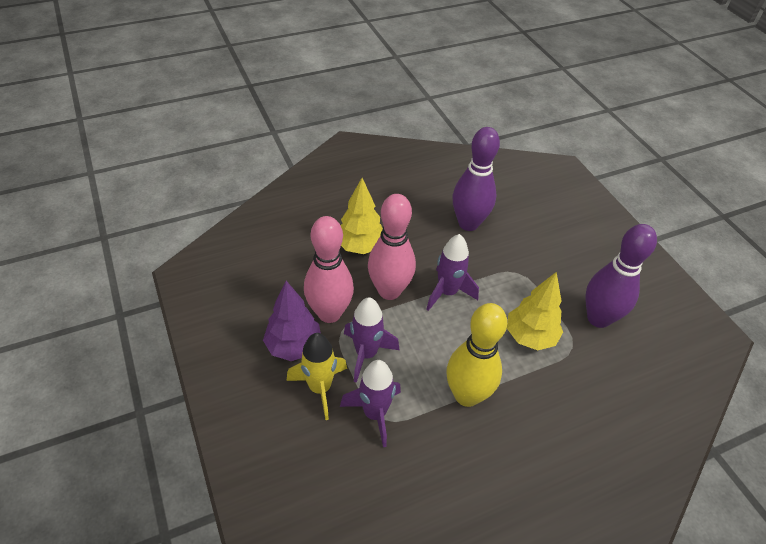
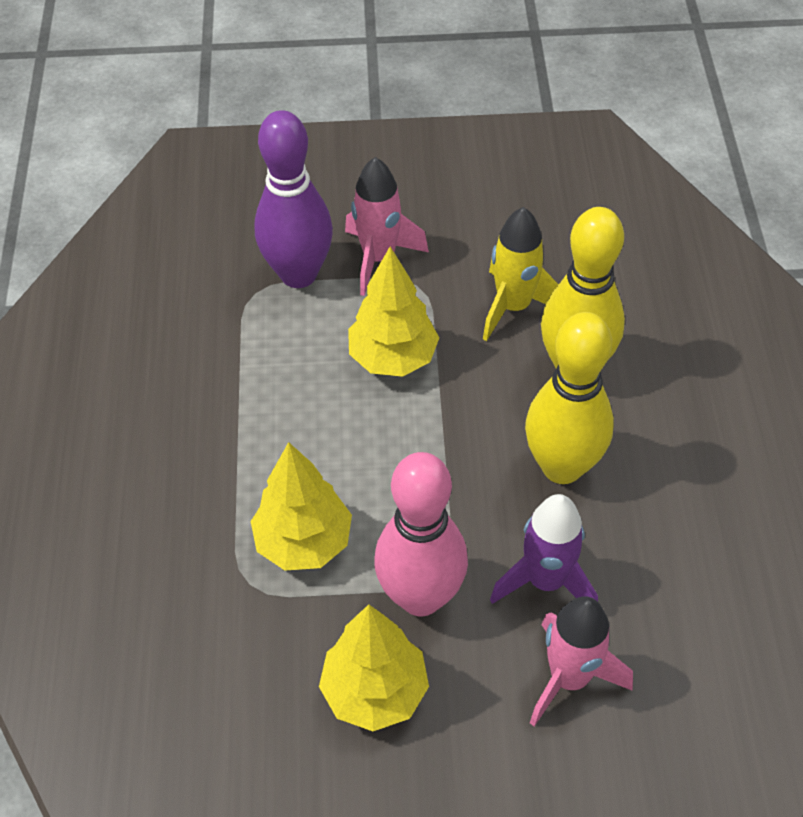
pink bowling pin: 2 -> 1
pink rocket: 0 -> 2
purple bowling pin: 2 -> 1
purple rocket: 3 -> 1
purple tree: 1 -> 0
yellow bowling pin: 1 -> 2
yellow tree: 2 -> 3

